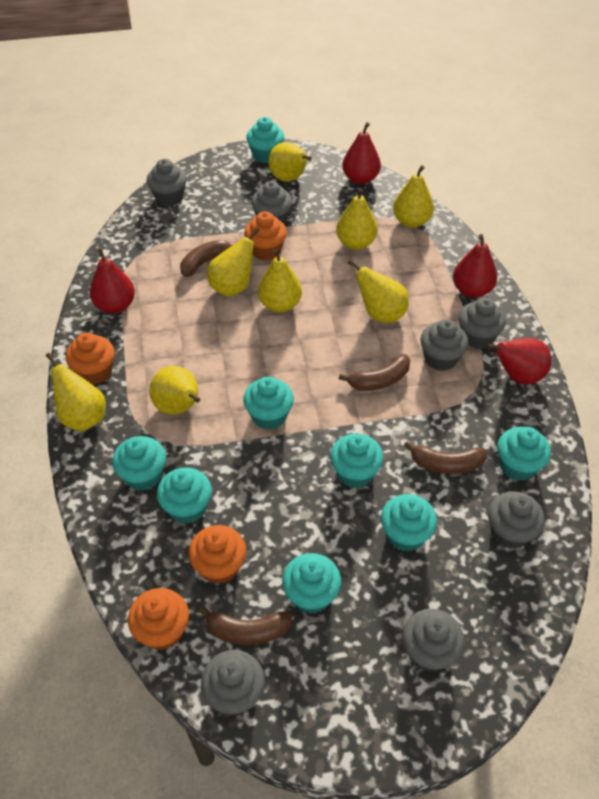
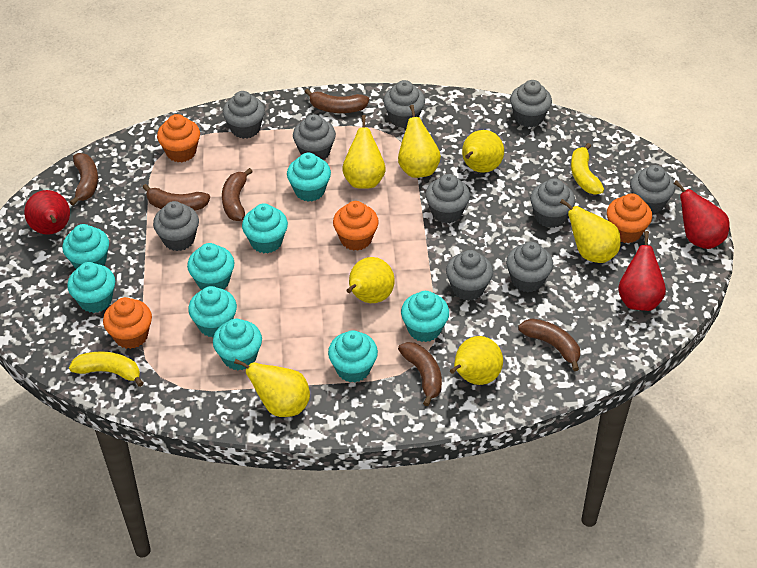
brown banana: 4 -> 6
grey cupcake: 7 -> 10
red pear: 4 -> 3
turquoise cupcake: 8 -> 9
yellow banana: 0 -> 2
yellow pear: 8 -> 7

